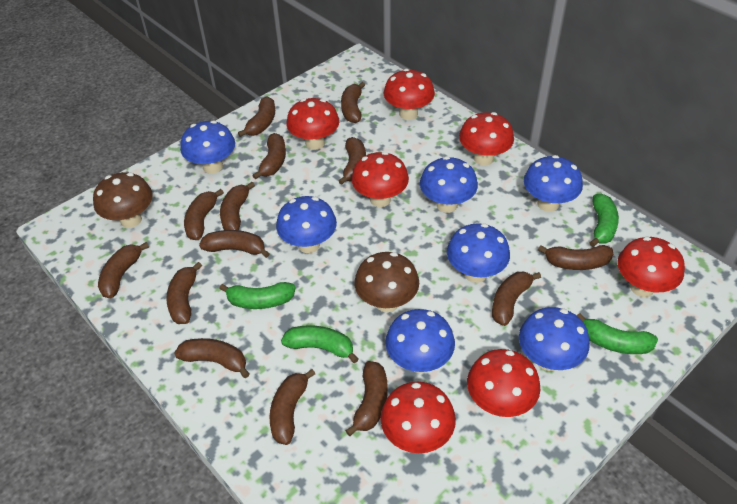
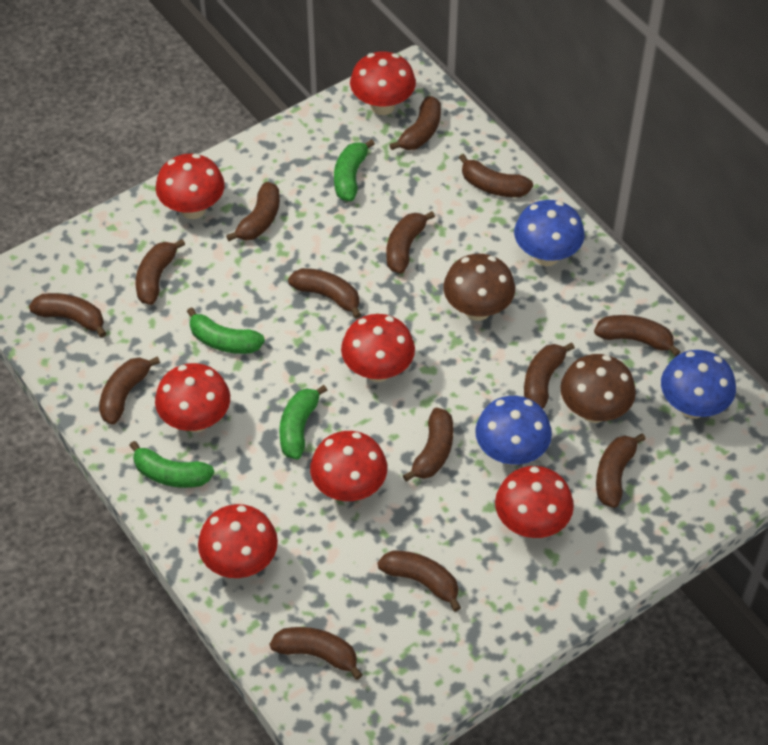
blue mushroom: 7 -> 3

